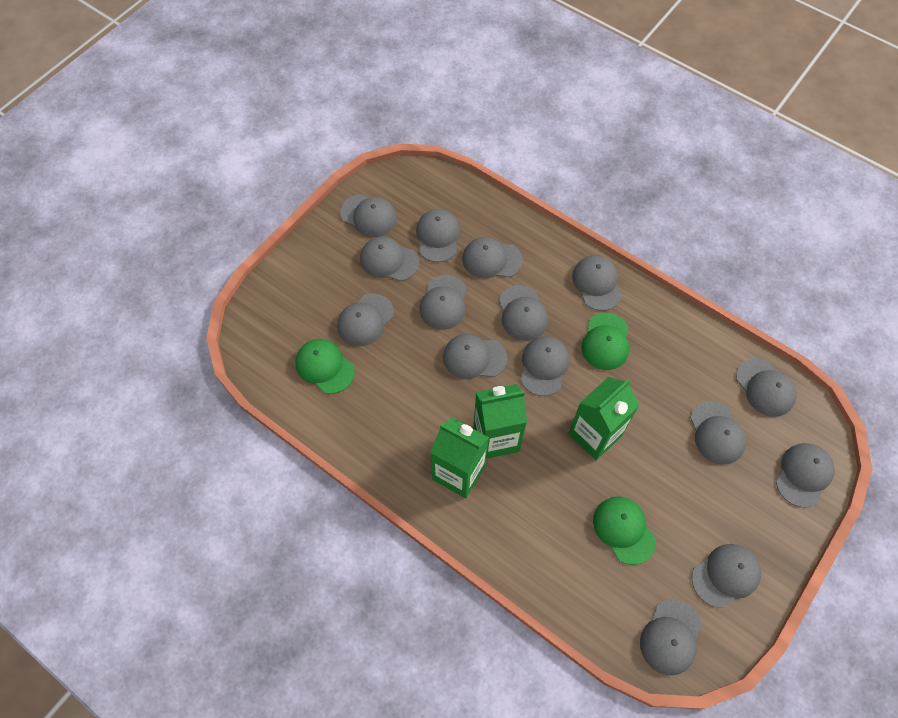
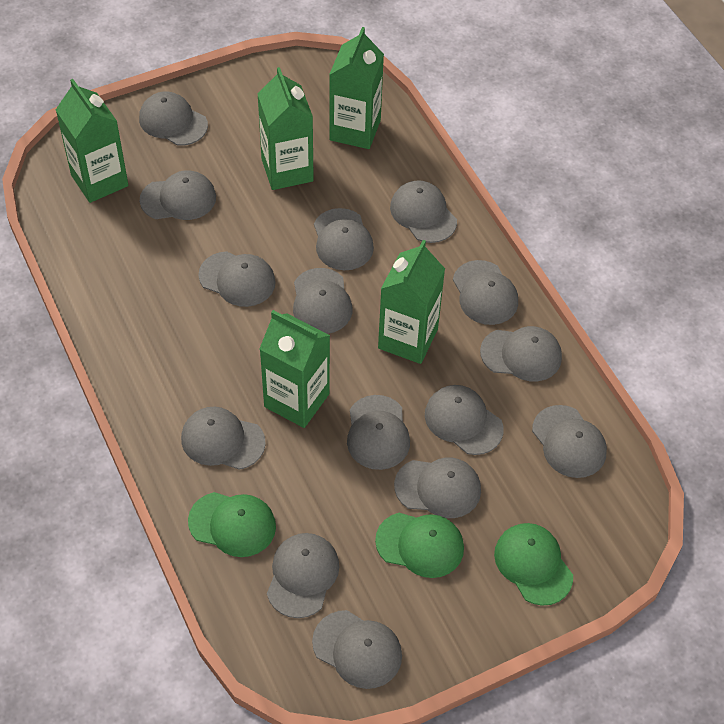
green carton: 3 -> 5

